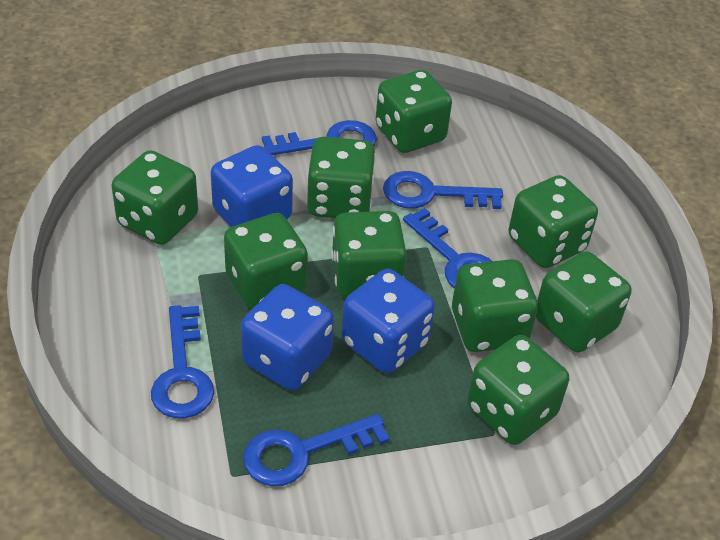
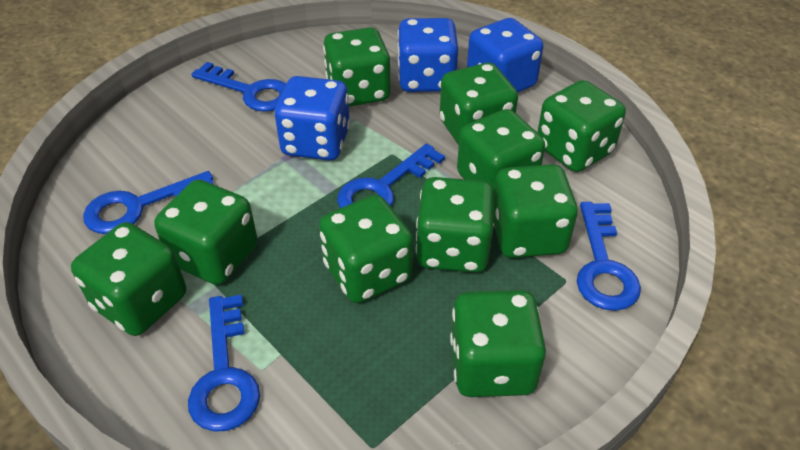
green dice: 9 -> 10

